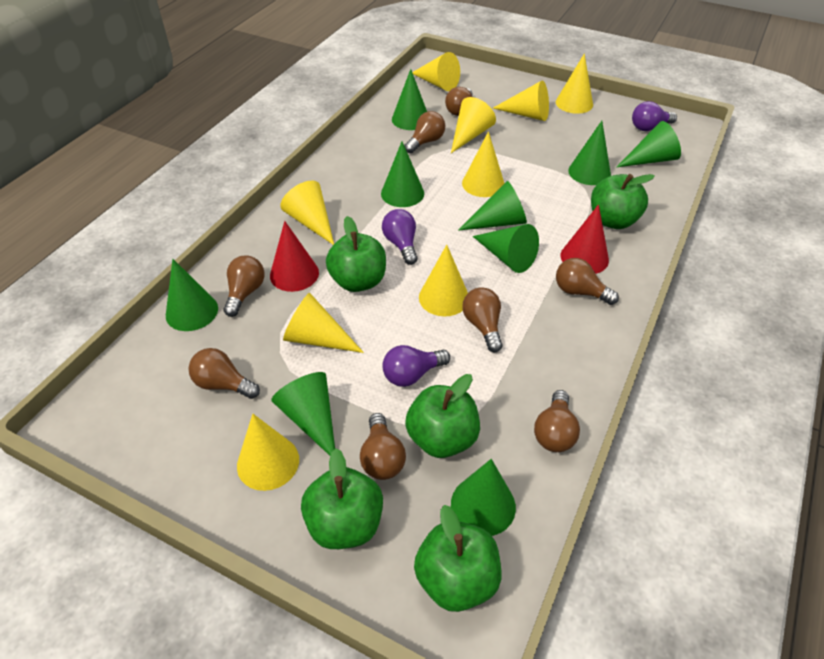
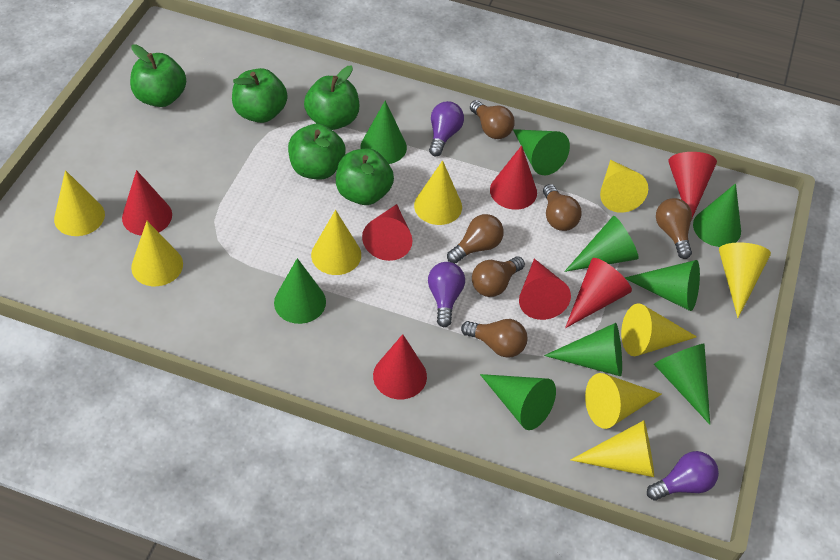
brown light bulb: 8 -> 6
red cone: 2 -> 7

